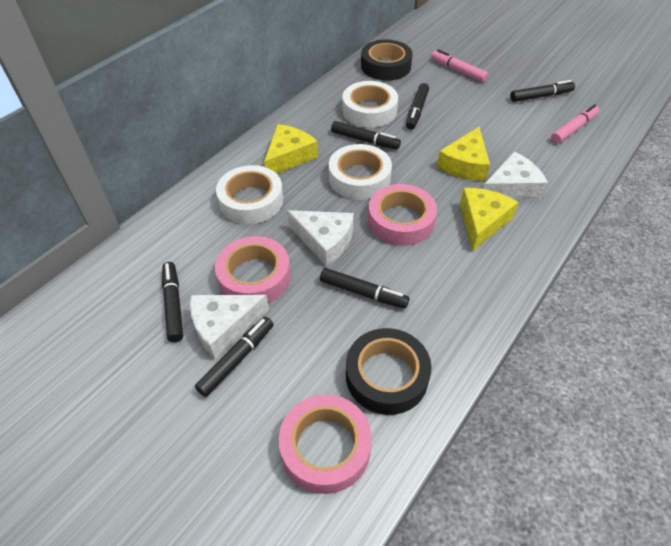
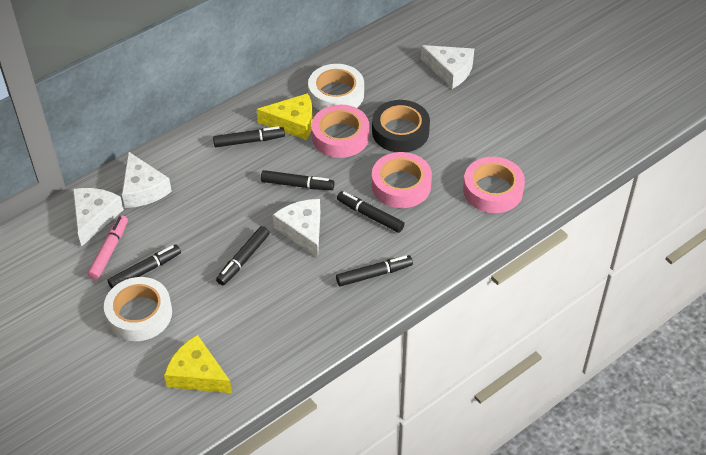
black tape: 2 -> 1
pink marker: 2 -> 1
white cheese: 3 -> 4
white tape: 3 -> 2
yellow cheese: 3 -> 2

